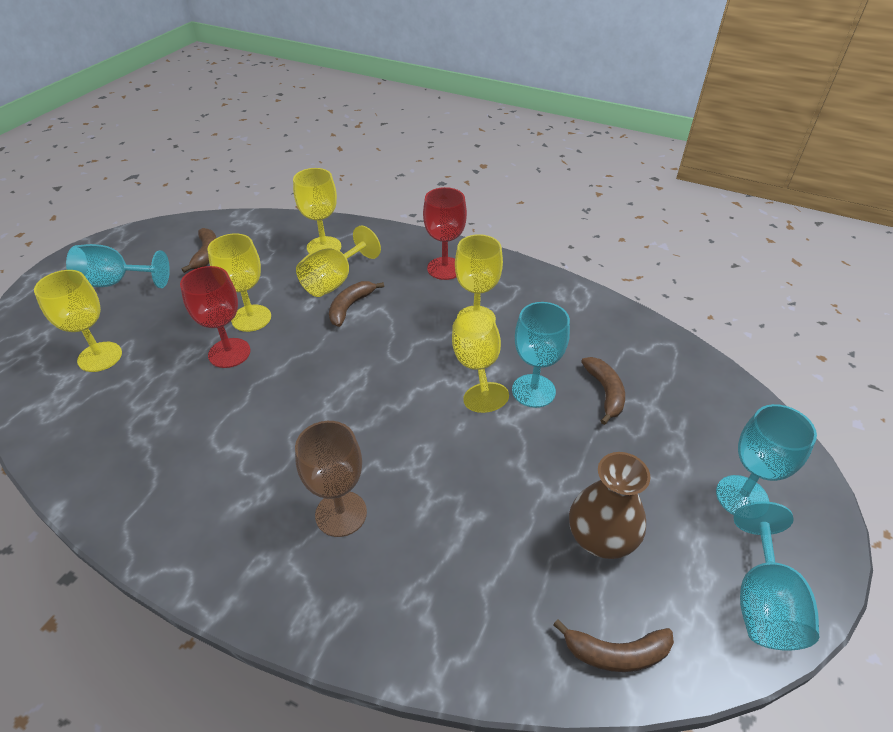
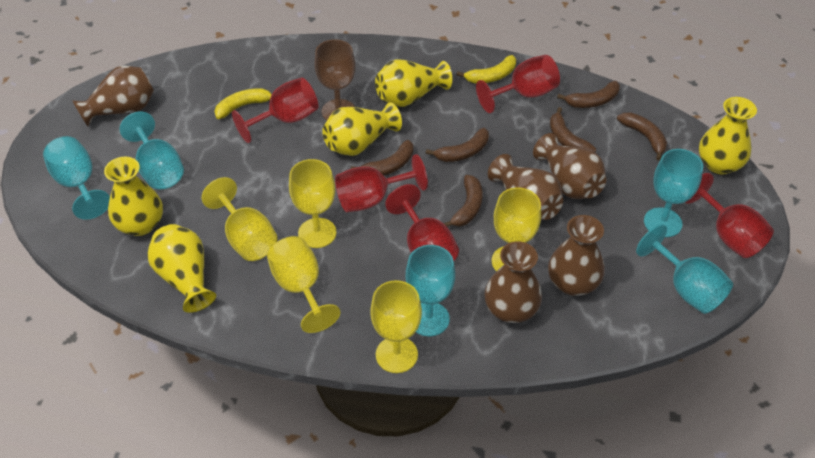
brown banana: 4 -> 6
brown vase: 1 -> 5
red goblet: 2 -> 5
turquoise goblet: 4 -> 5
yellow banana: 0 -> 2
yellow goblet: 6 -> 5
yellow vase: 0 -> 5

